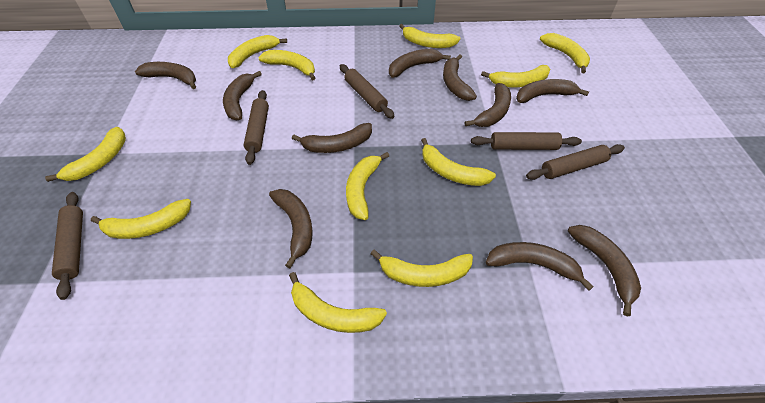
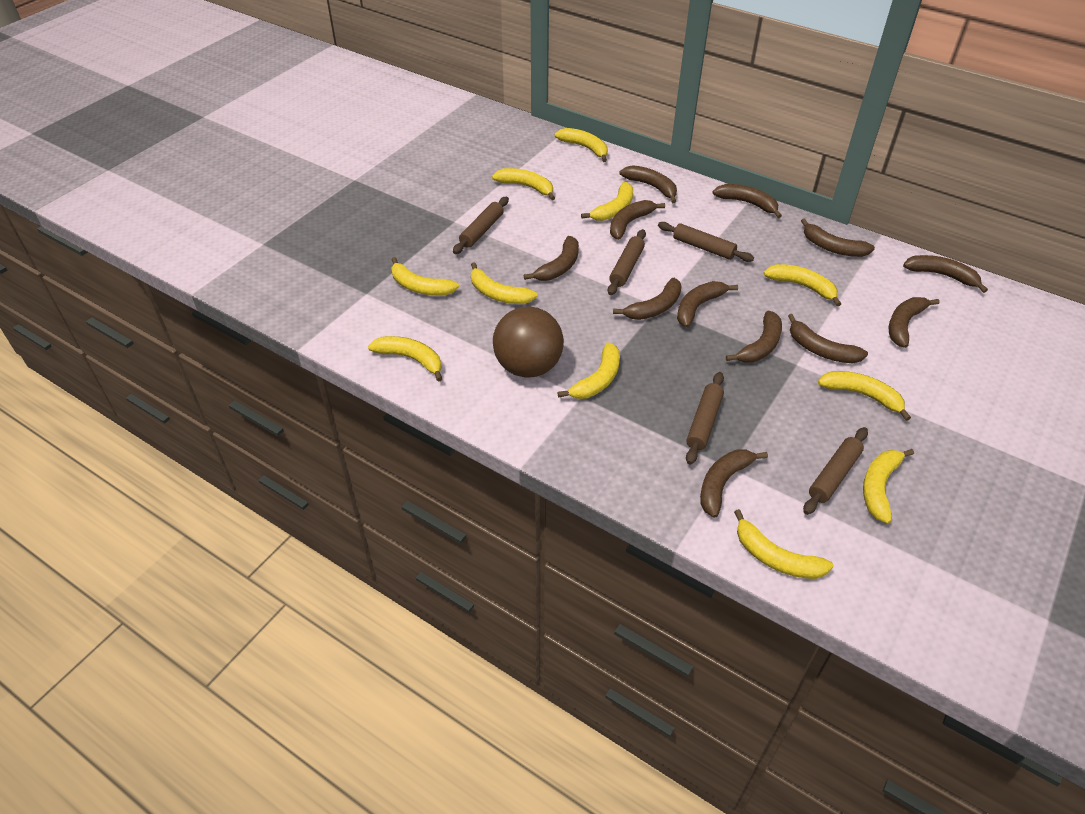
brown ball: 0 -> 1
brown banana: 10 -> 12

